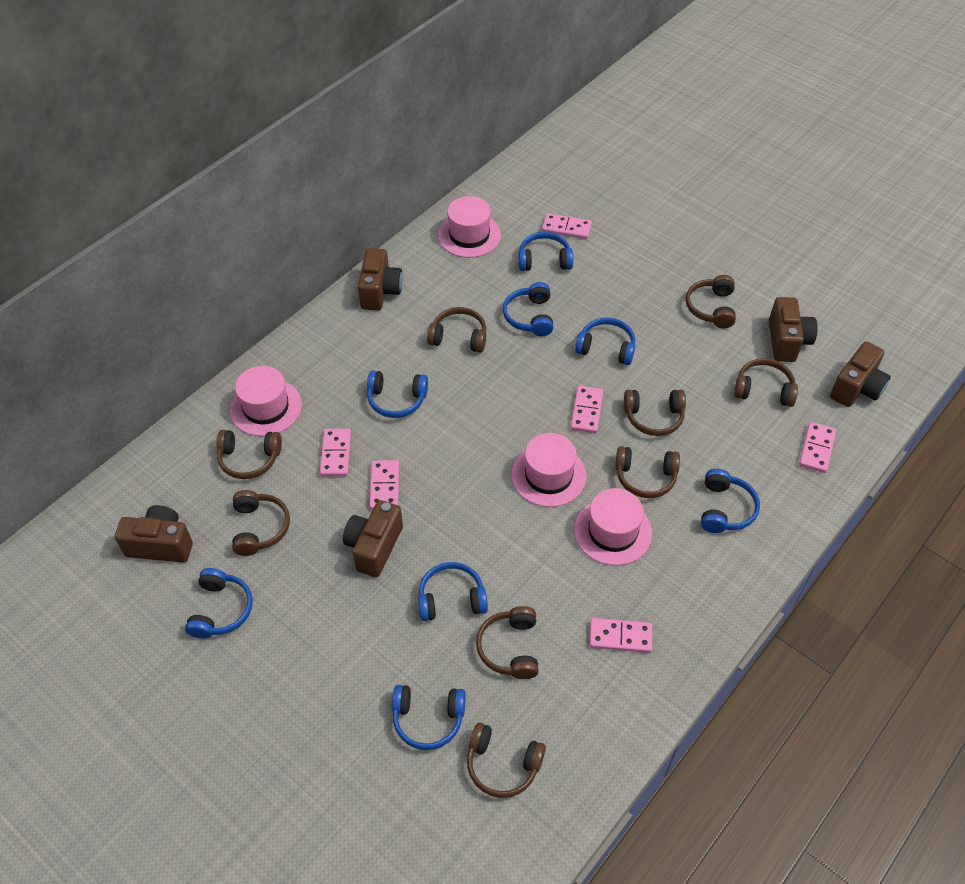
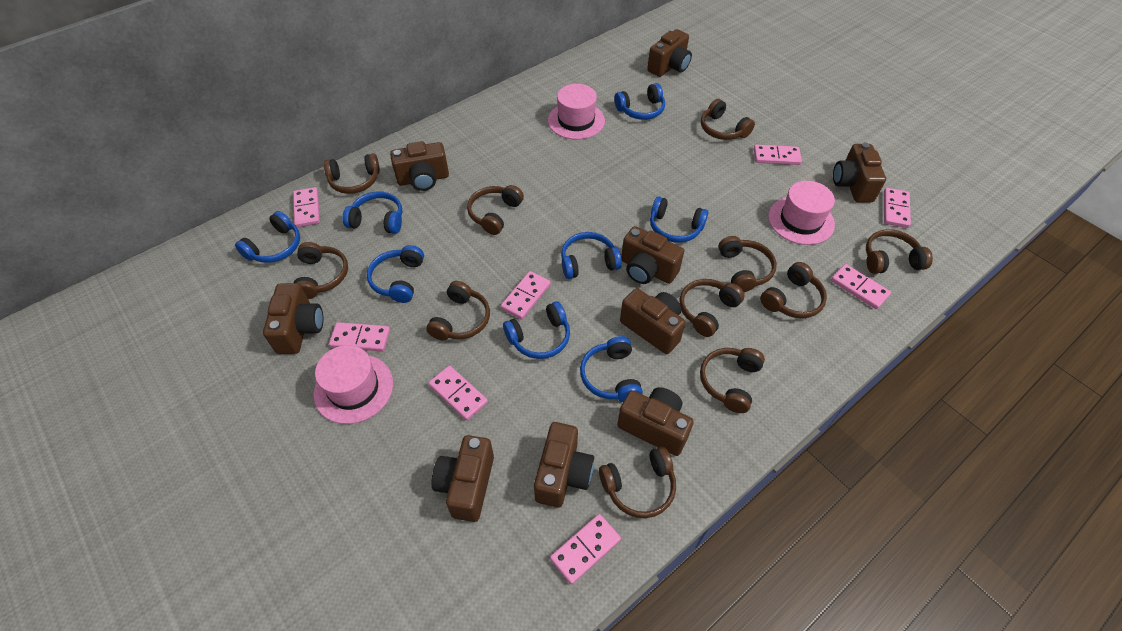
brown camera: 5 -> 9
brown headphones: 9 -> 11
pink domino: 6 -> 8
pink hat: 4 -> 3

